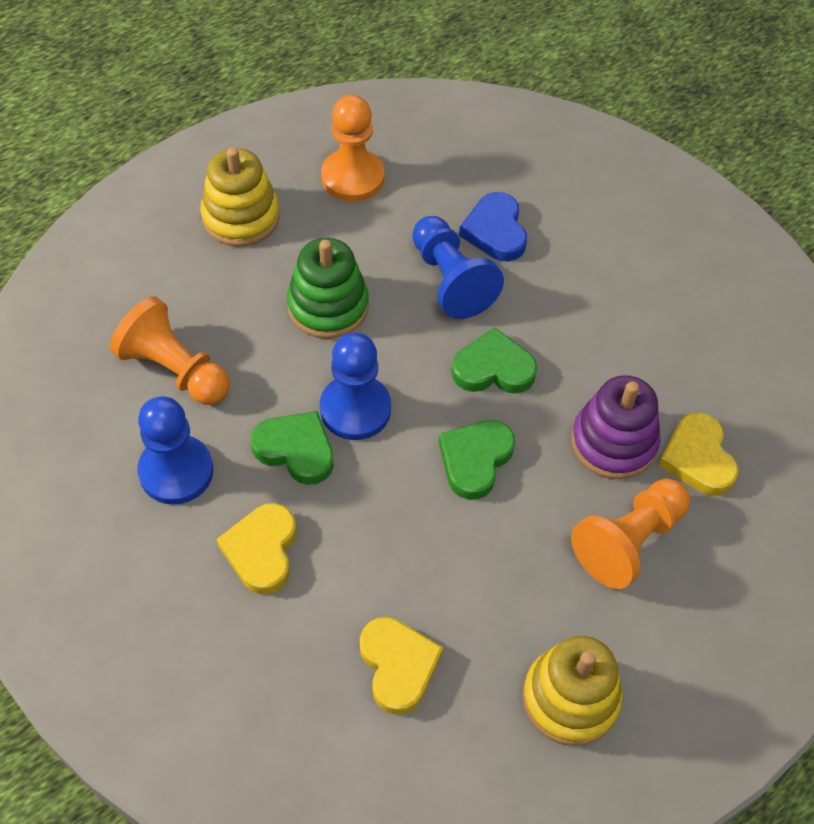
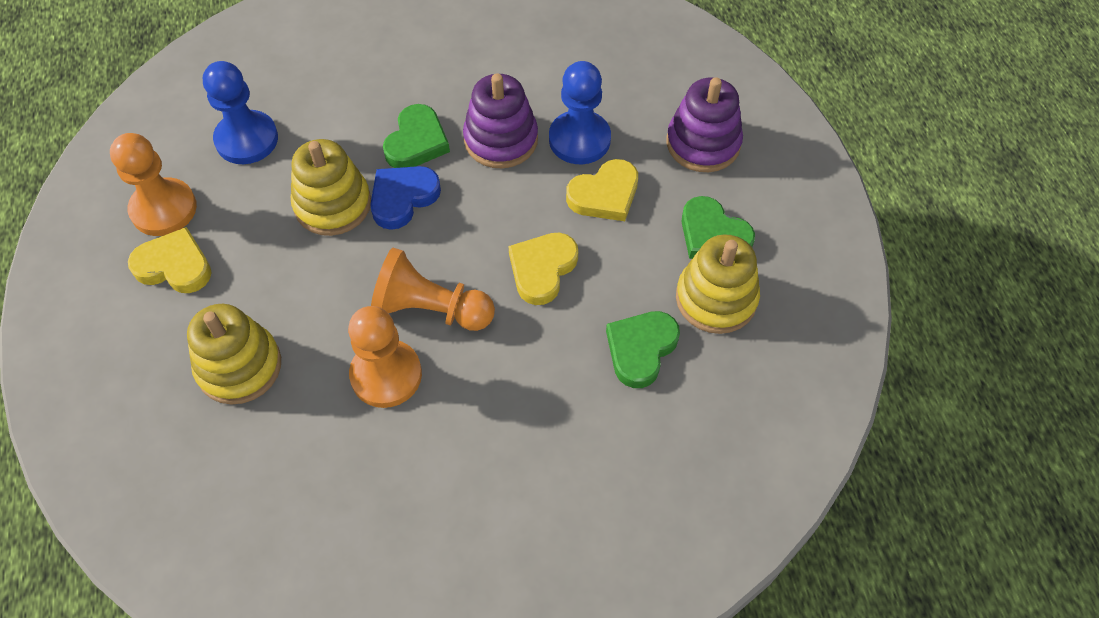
blue pawn: 3 -> 2
green stacking toy: 1 -> 0
purple stacking toy: 1 -> 2
yellow stacking toy: 2 -> 3

